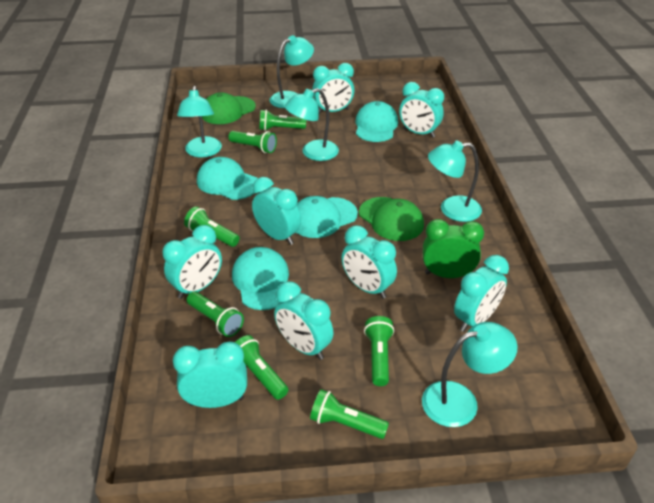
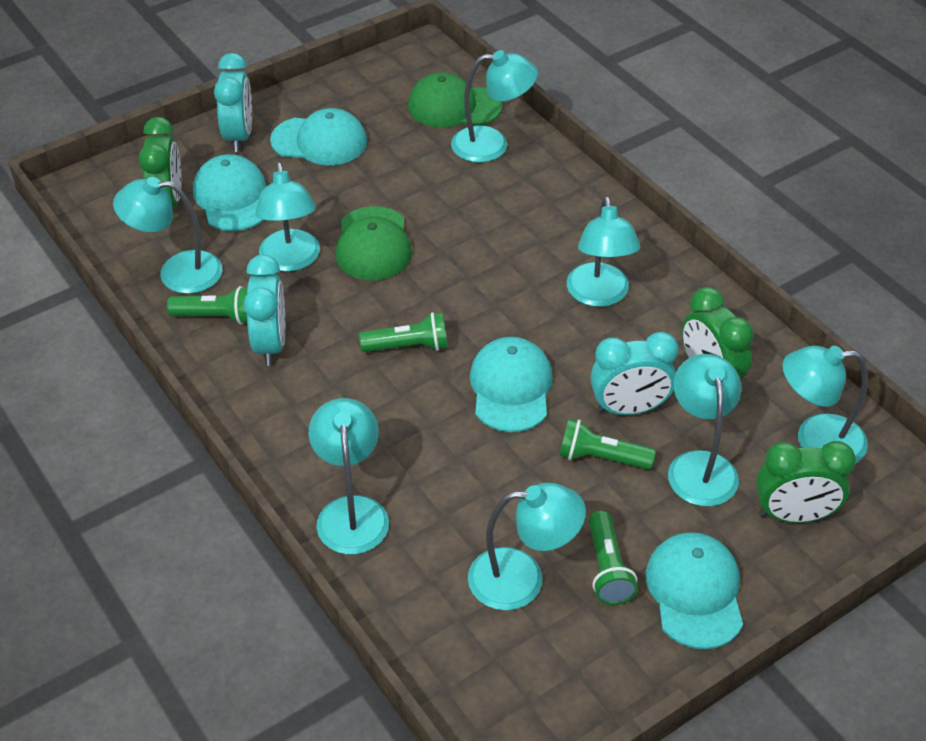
green clock: 1 -> 3
green flashlight: 7 -> 4
turquoise clock: 8 -> 3
turquoise lamp: 5 -> 8

